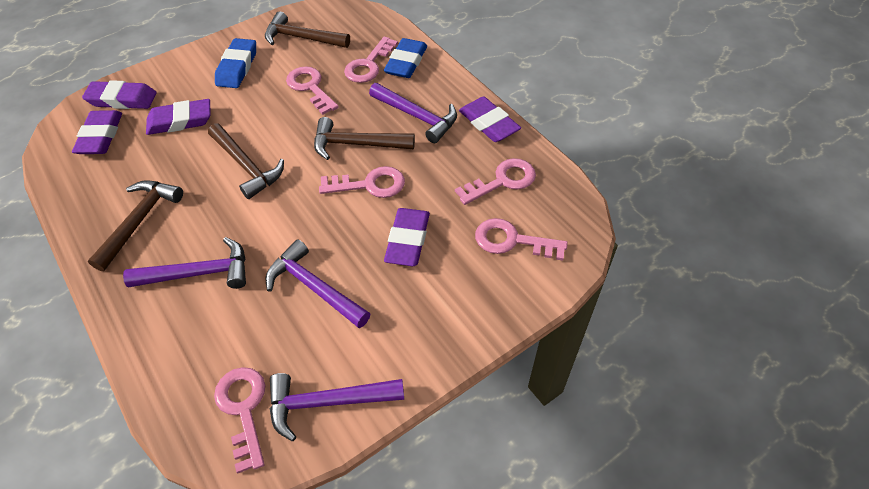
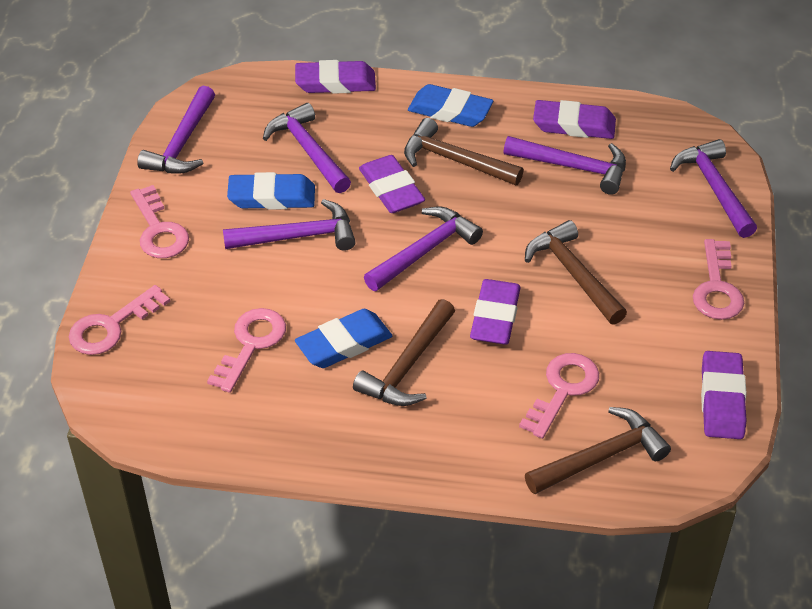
blue eraser: 2 -> 3
pink key: 6 -> 5
purple hammer: 4 -> 6

